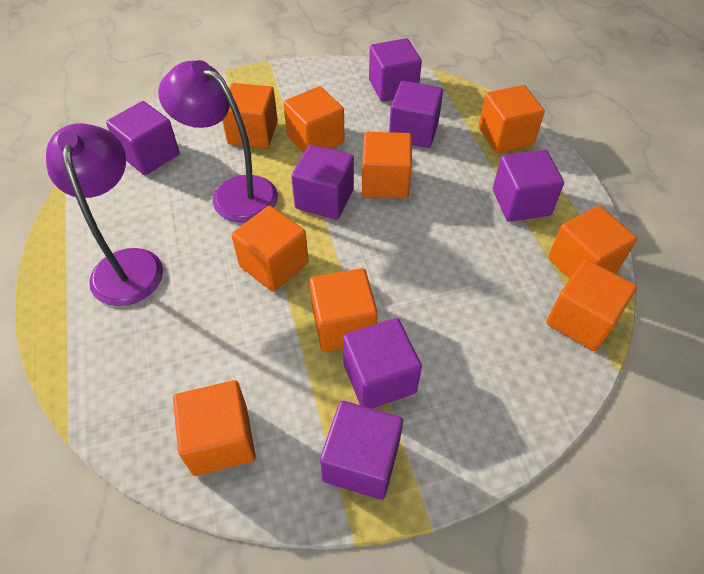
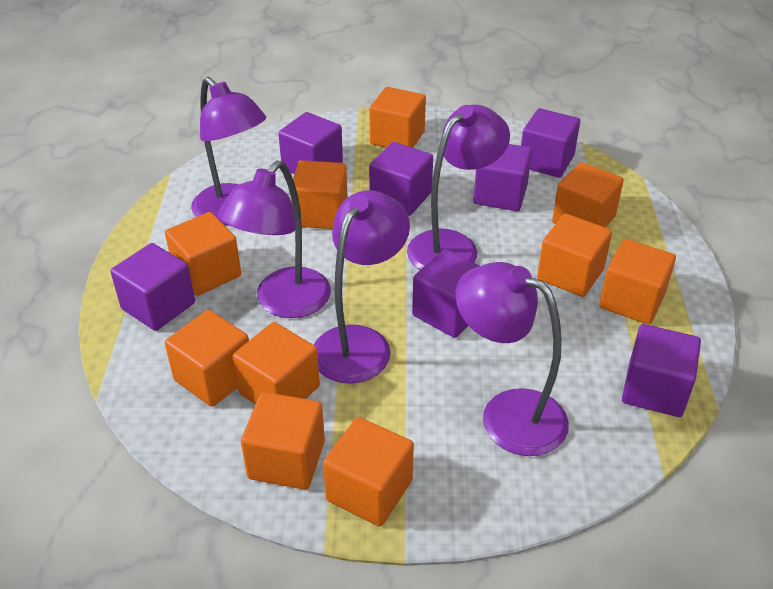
orange cube: 9 -> 10
purple lamp: 2 -> 5

